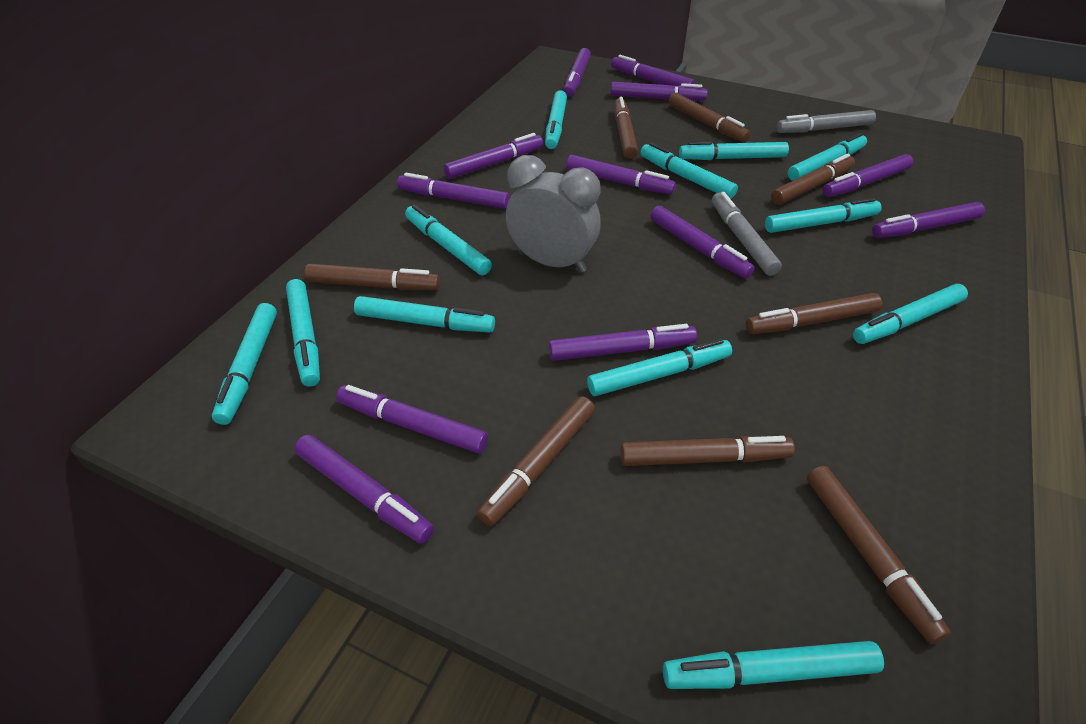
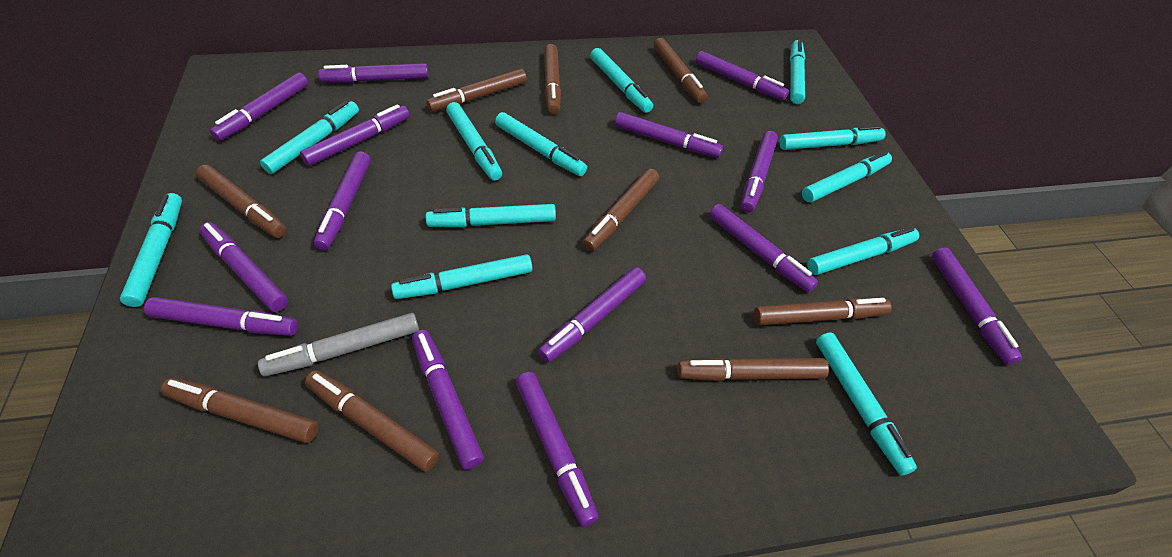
brown marker: 8 -> 9
grey clock: 1 -> 0
grey marker: 2 -> 1
purple marker: 12 -> 14

